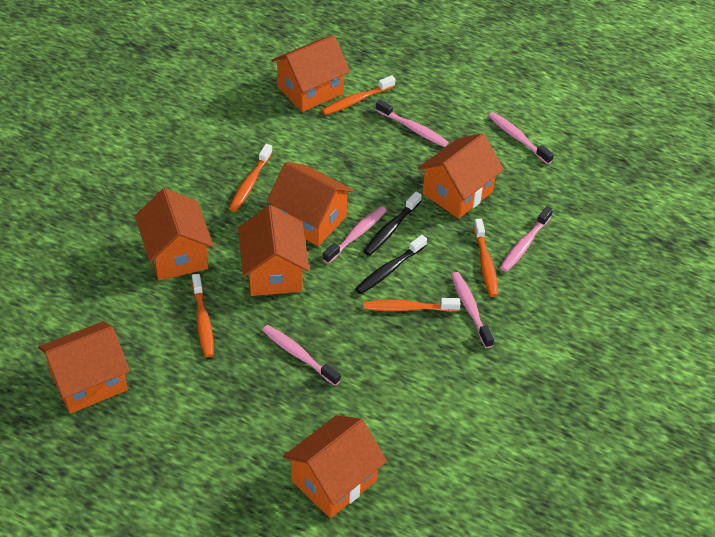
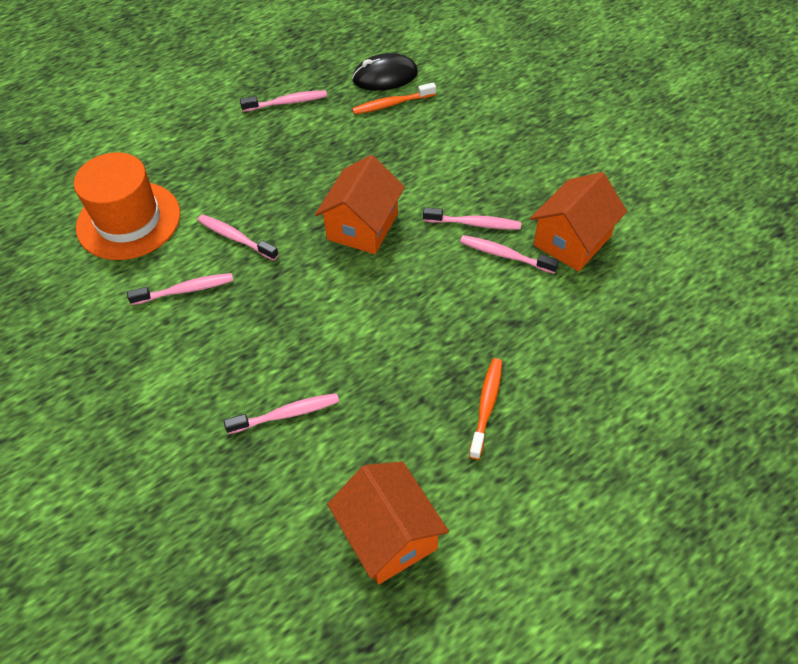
black mouse: 0 -> 1
black toothbrush: 2 -> 0
orange hat: 0 -> 1
orange house: 7 -> 3
orange toothbrush: 5 -> 2

